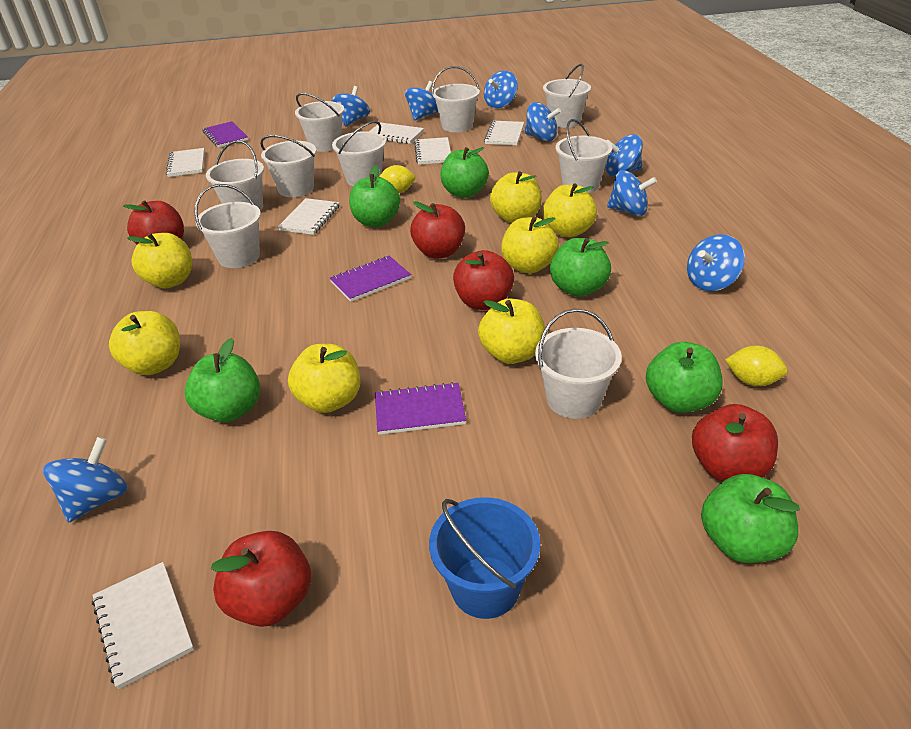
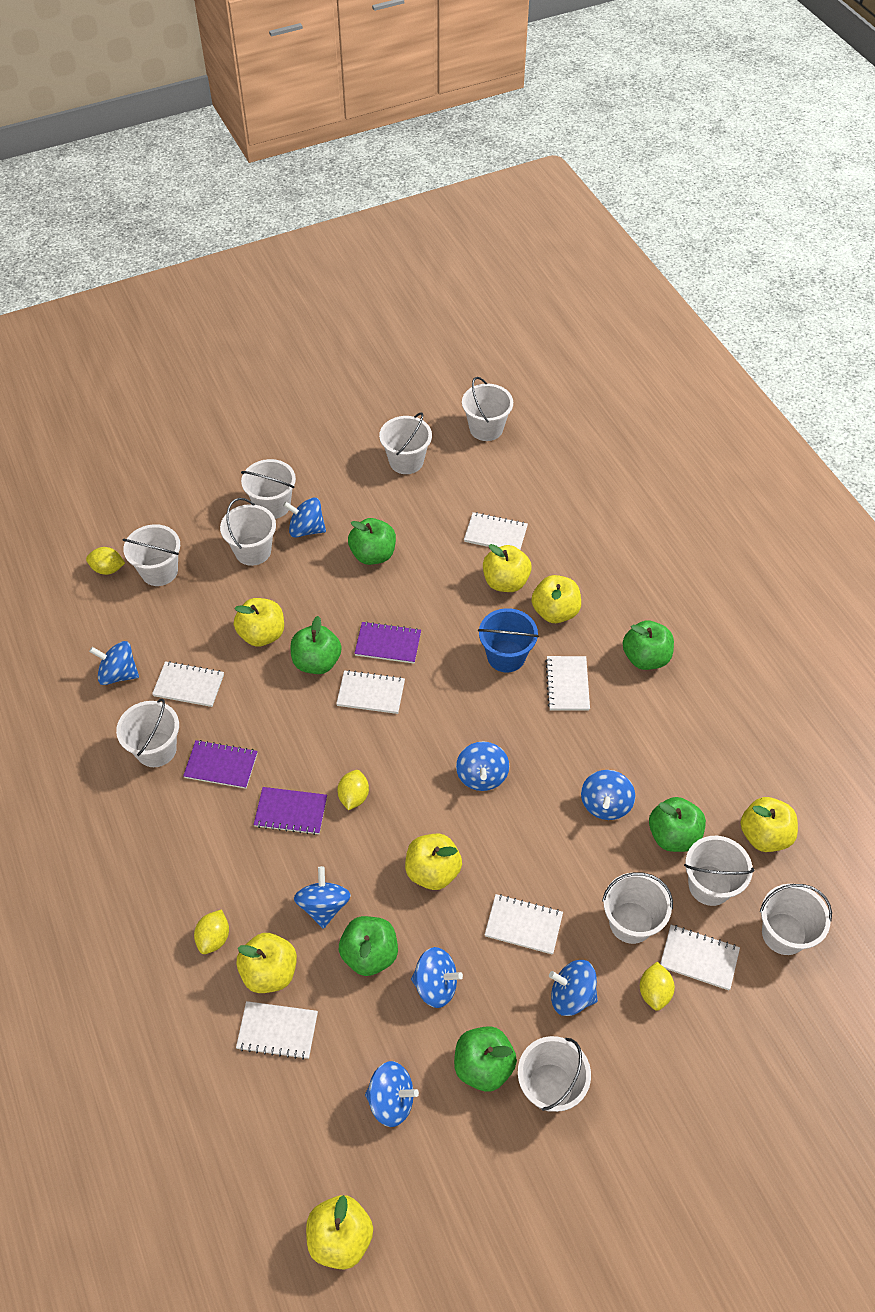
red apple: 5 -> 0
white bucket: 9 -> 10
white notebook: 6 -> 7
yellow lemon: 2 -> 4

